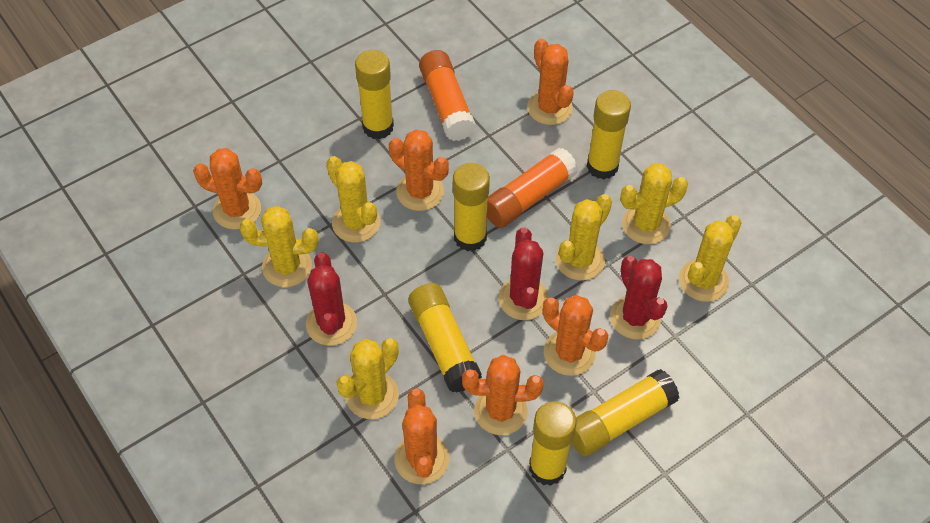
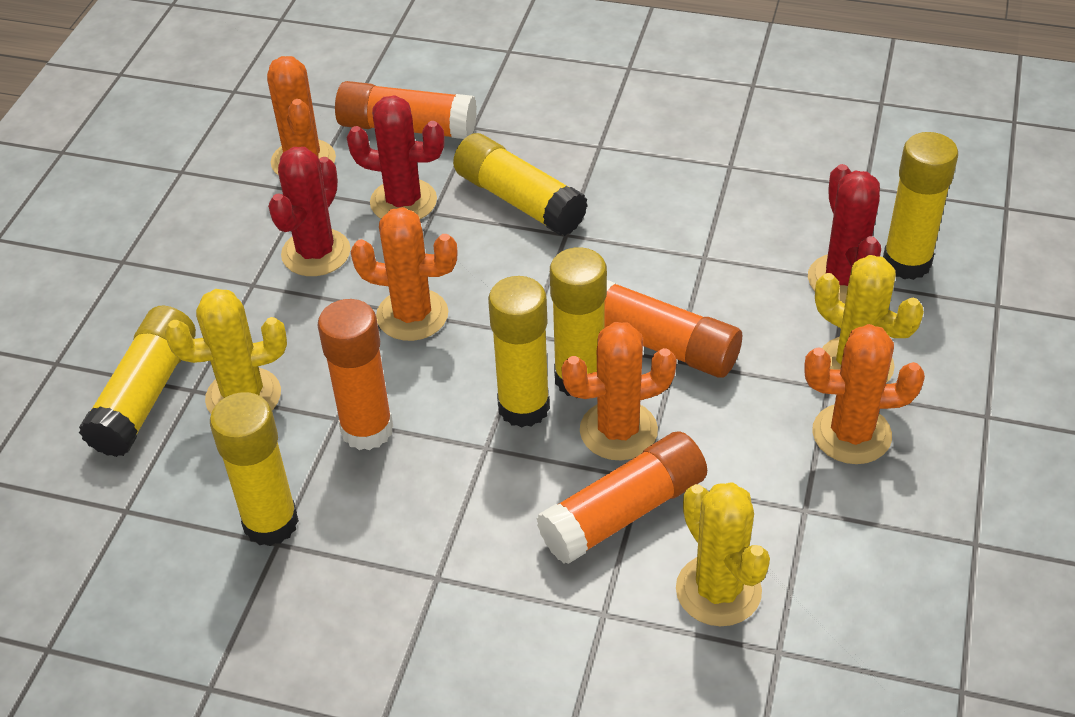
orange cactus: 6 -> 4
orange glue stick: 2 -> 4
yellow cactus: 6 -> 3

